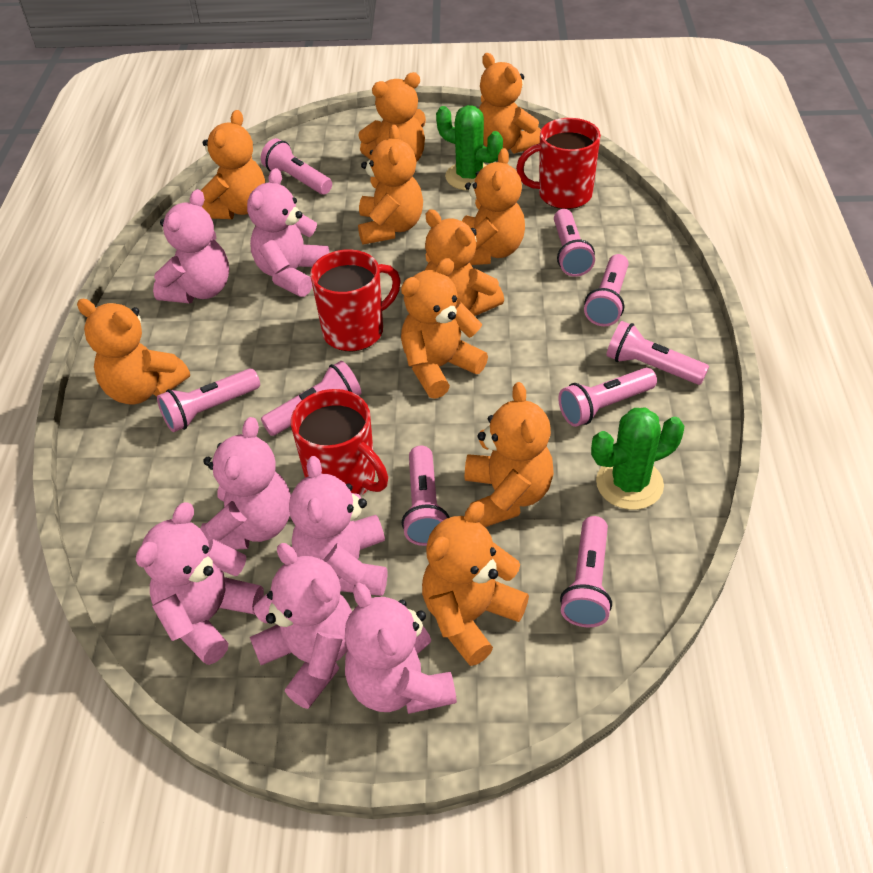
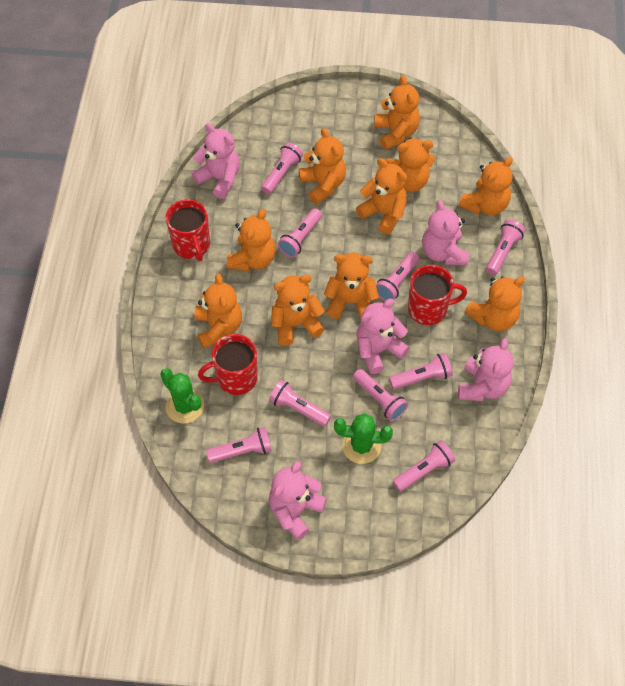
pink teddy bear: 7 -> 5

